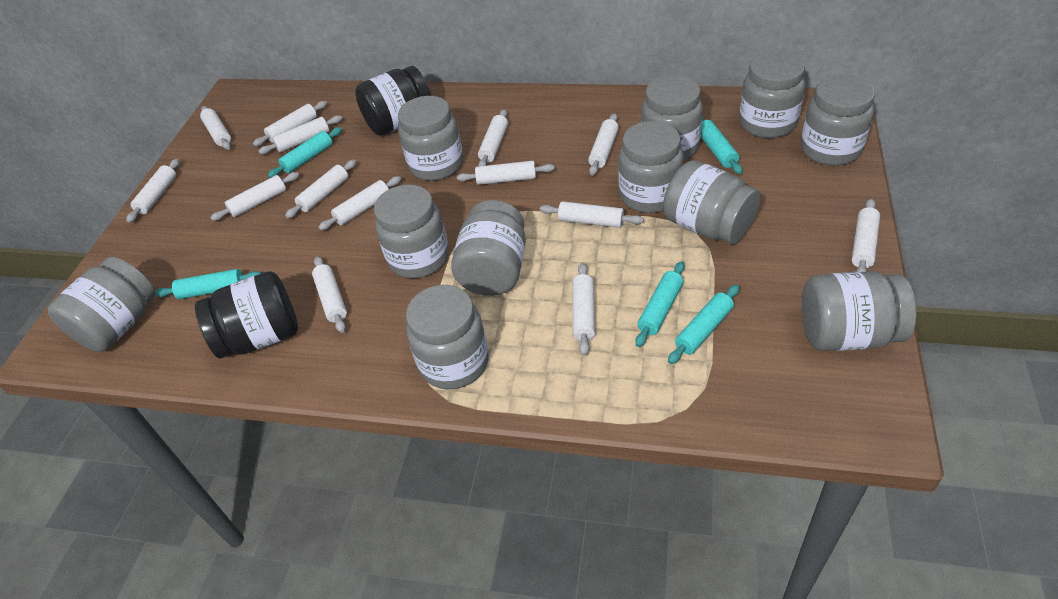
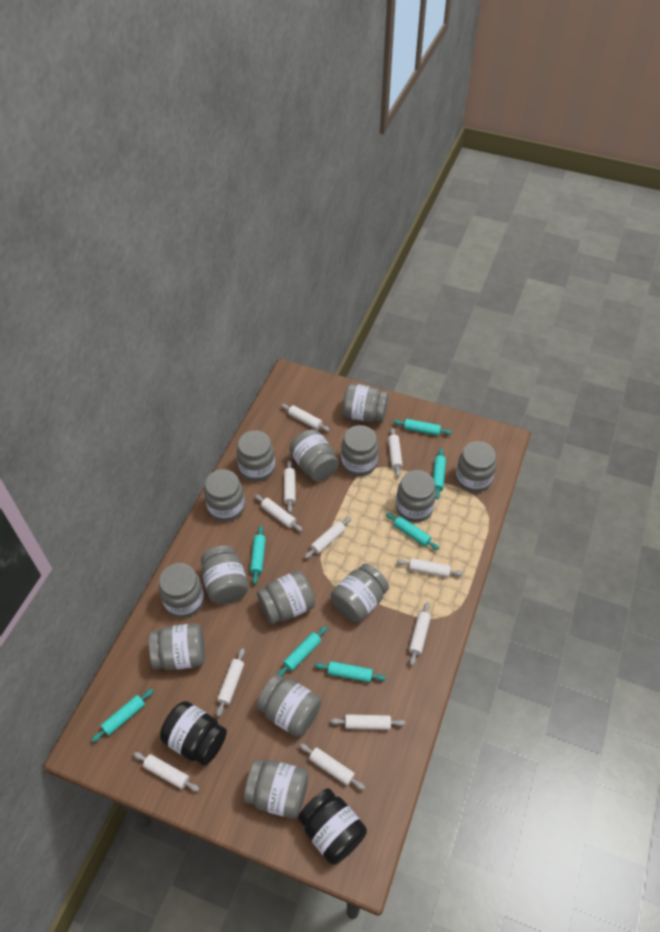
grey jar: 11 -> 14
turquoise rolling pin: 5 -> 7
white rolling pin: 14 -> 11

